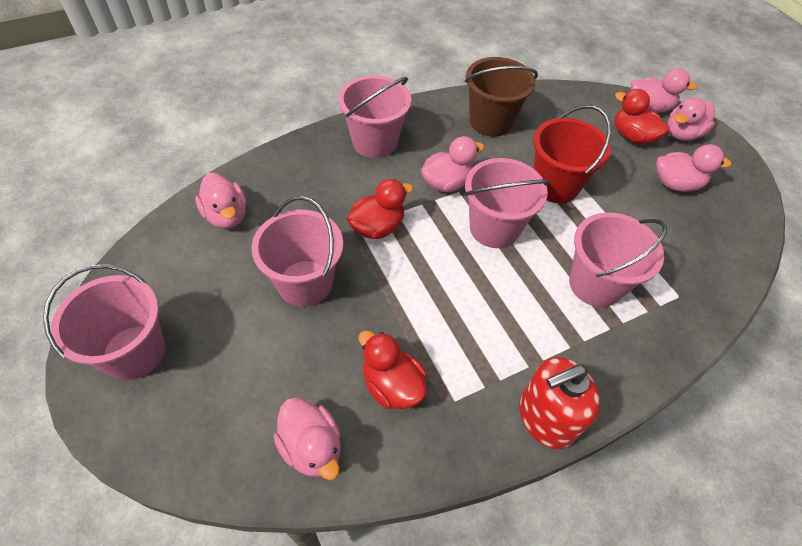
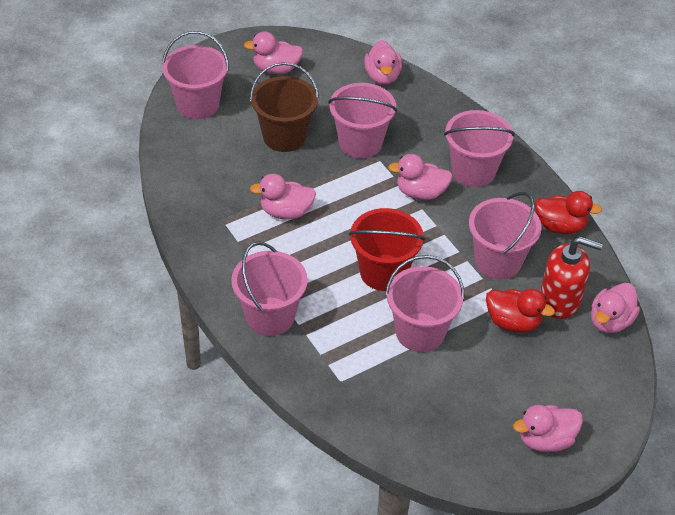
pink bucket: 5 -> 6
red duck: 3 -> 2

